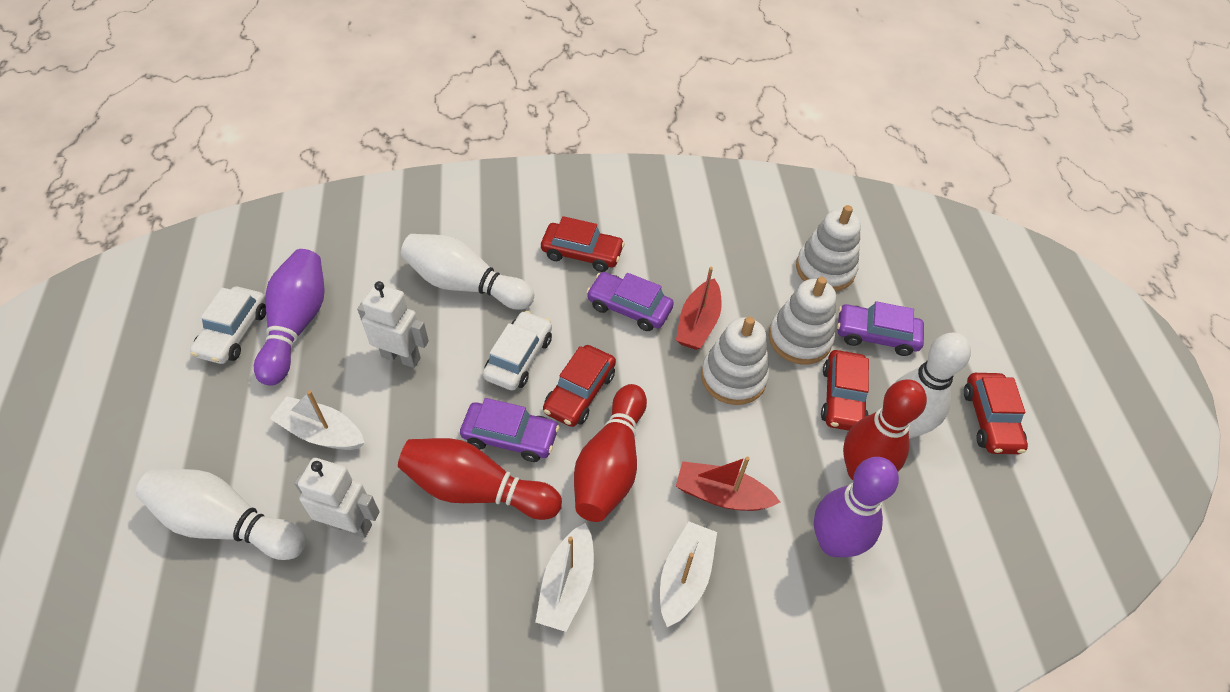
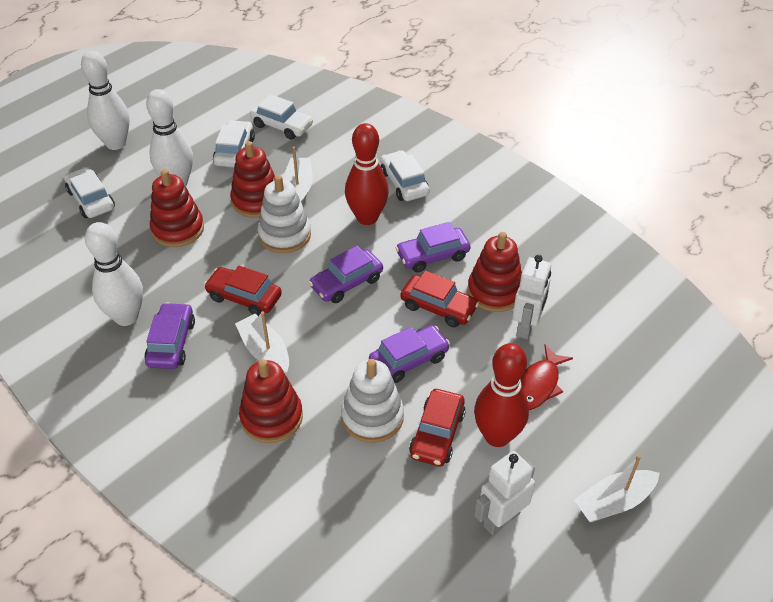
purple bowling pin: 2 -> 0
purple car: 3 -> 4
red boat: 2 -> 0
red bowling pin: 3 -> 2
red car: 4 -> 3
red fish: 0 -> 1
red stacking toy: 0 -> 4
white car: 2 -> 4
white stacking toy: 3 -> 2

